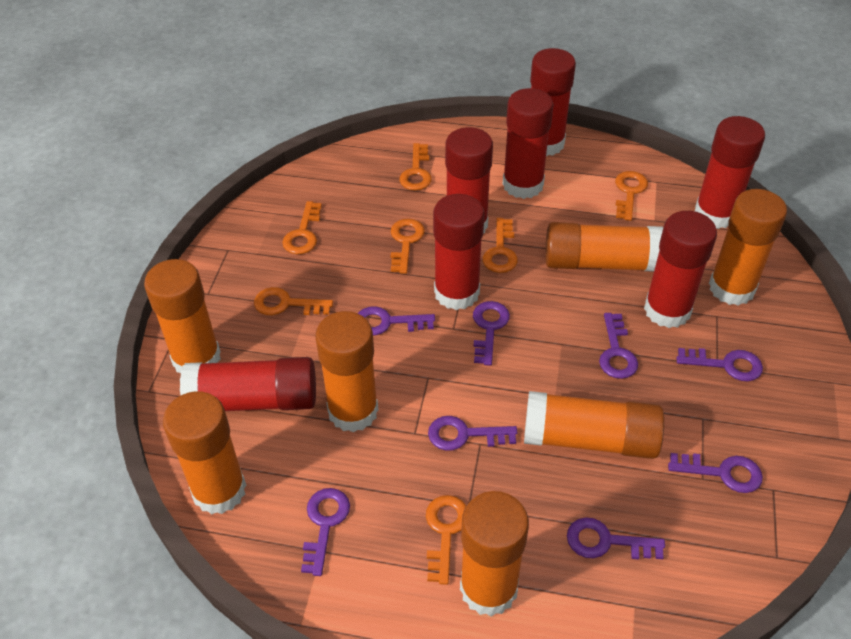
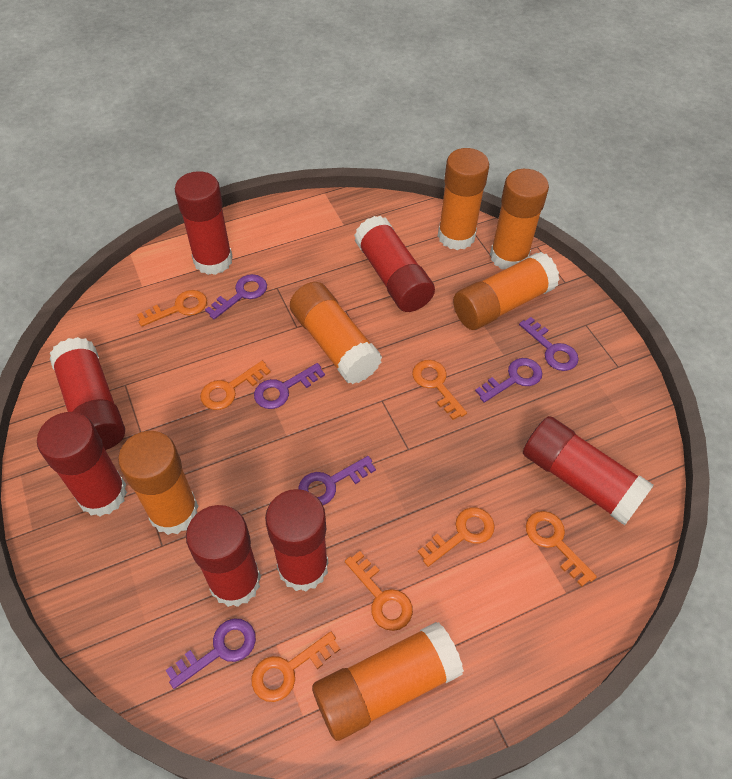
orange glue stick: 7 -> 6
purple key: 8 -> 6

